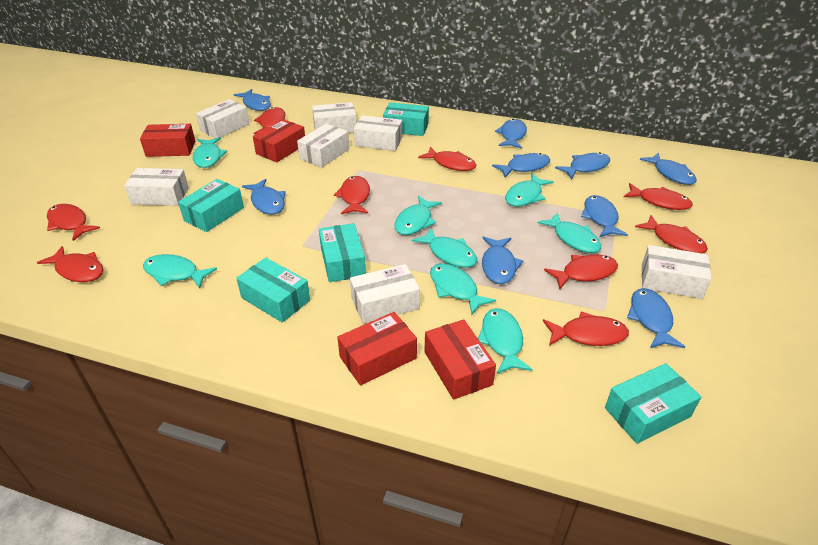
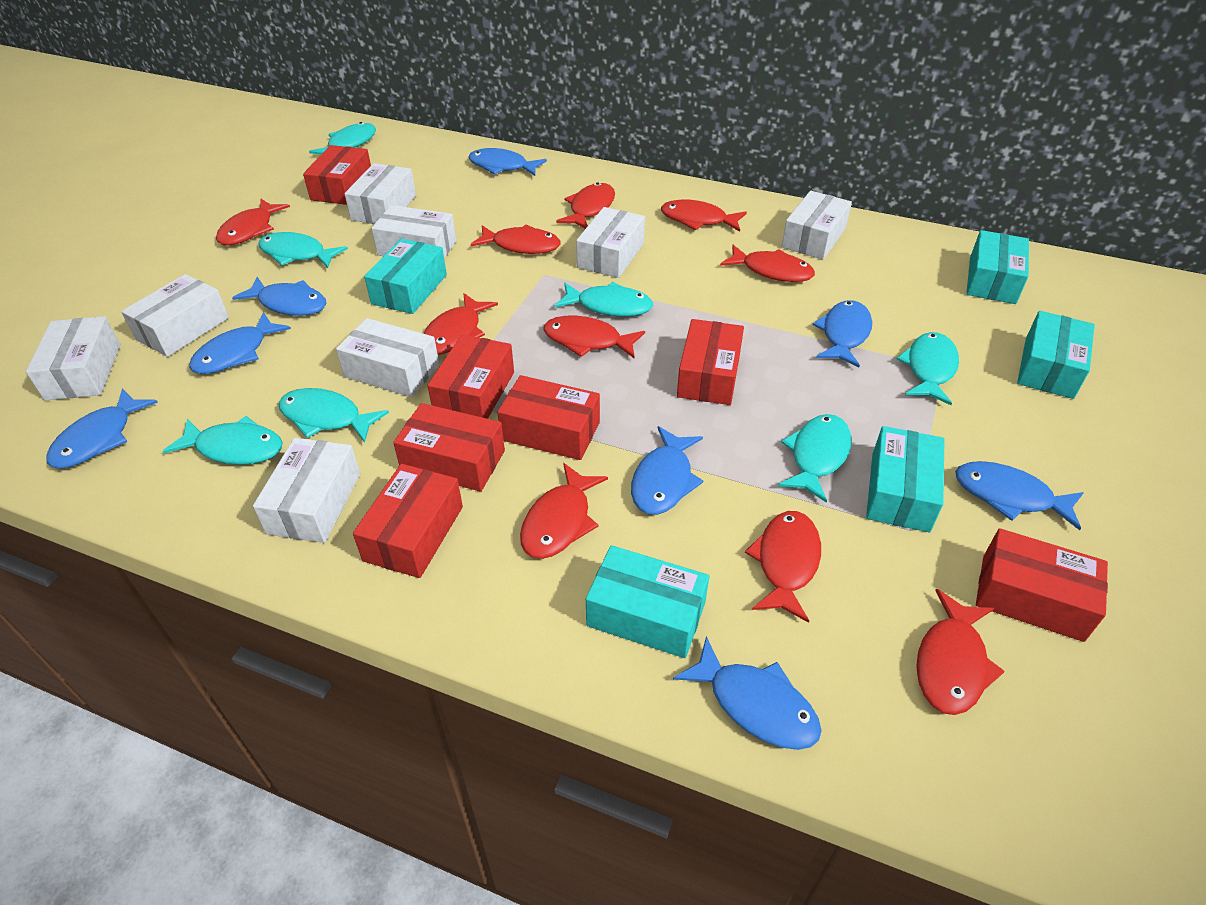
blue fish: 9 -> 8
red box: 4 -> 7
red fish: 9 -> 10
turquoise fish: 8 -> 7
white box: 7 -> 8

